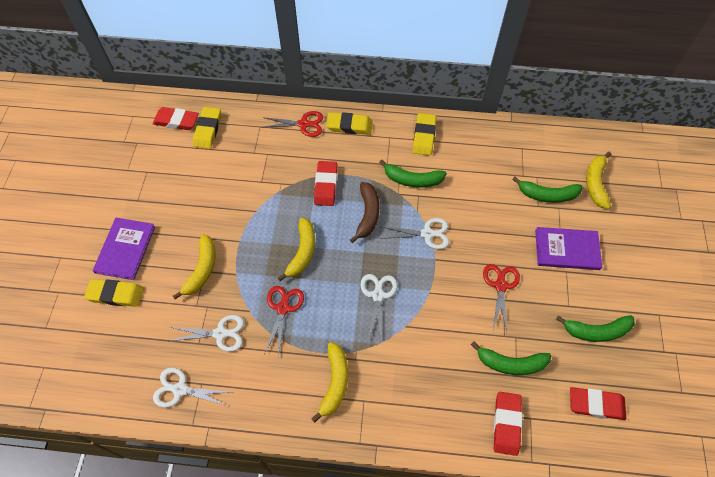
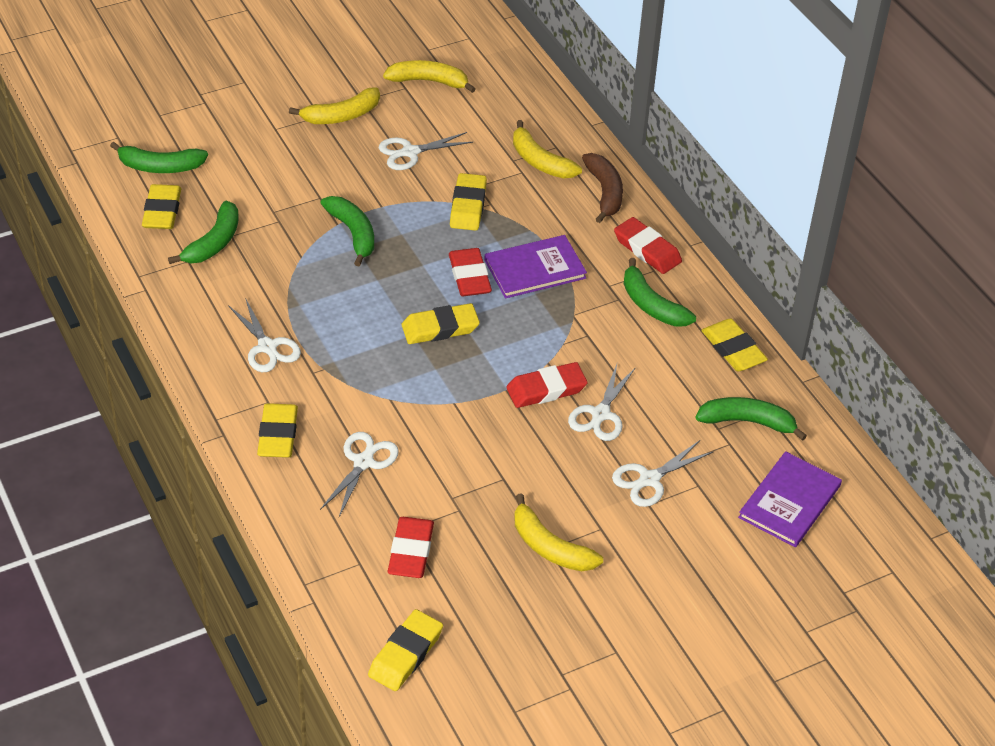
green banana: 4 -> 5
red scissors: 3 -> 0
white scissors: 4 -> 5
yellow eraser: 4 -> 6

